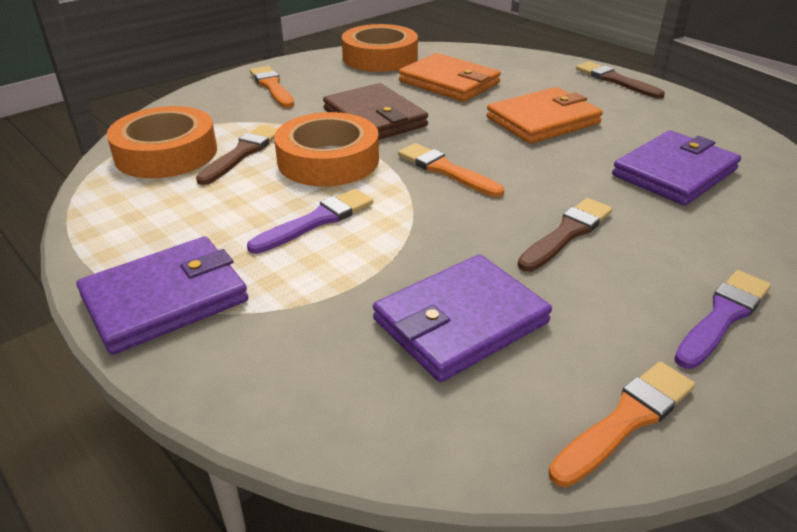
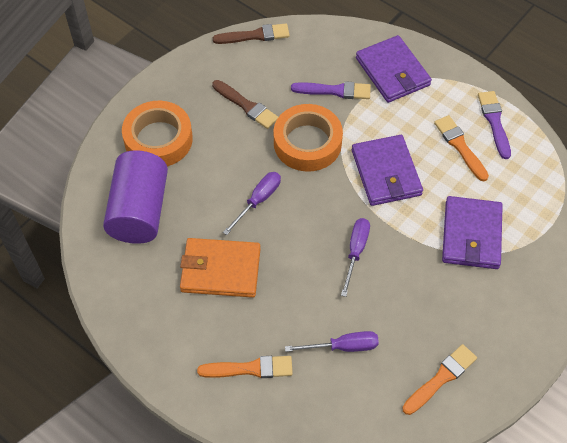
brown brush: 3 -> 2
brown wallet: 1 -> 0
orange tape: 3 -> 2
orange wallet: 2 -> 1
purple cylinder: 0 -> 1
purple screwdriver: 0 -> 3

